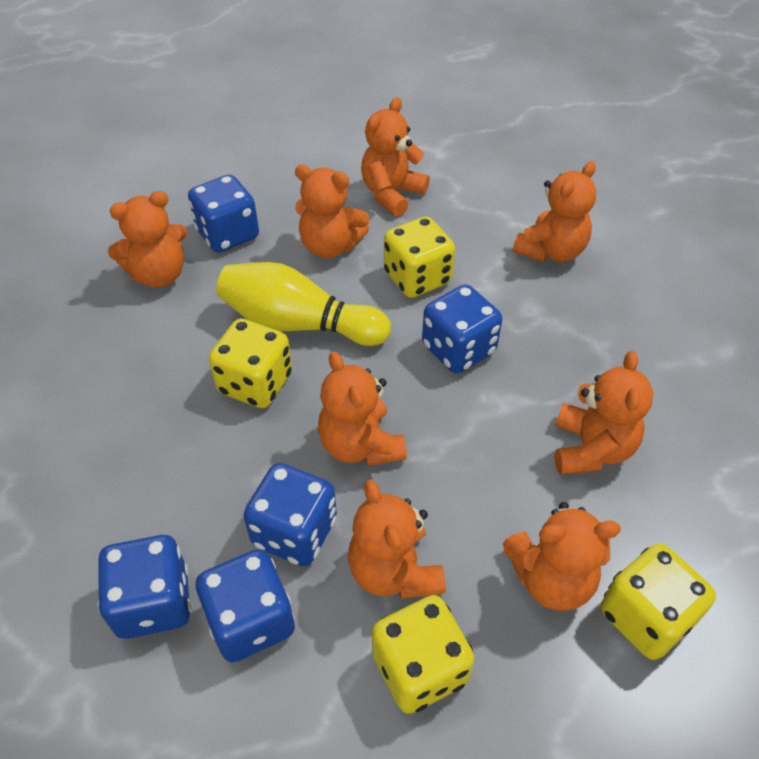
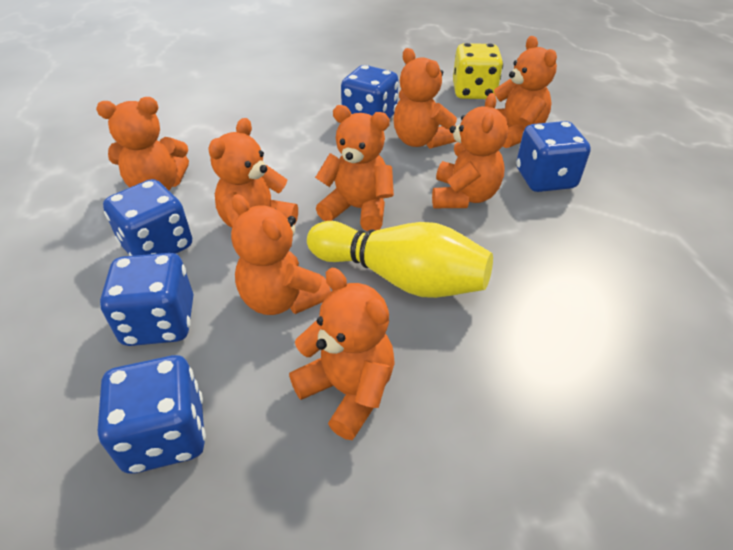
yellow dice: 4 -> 1

